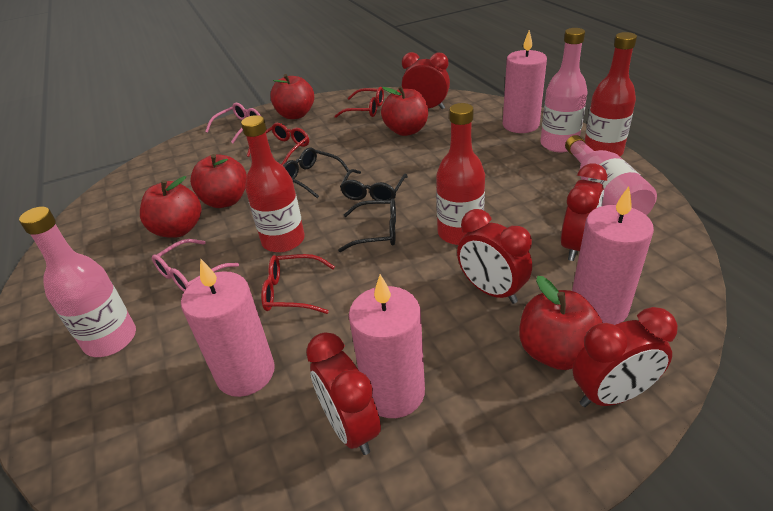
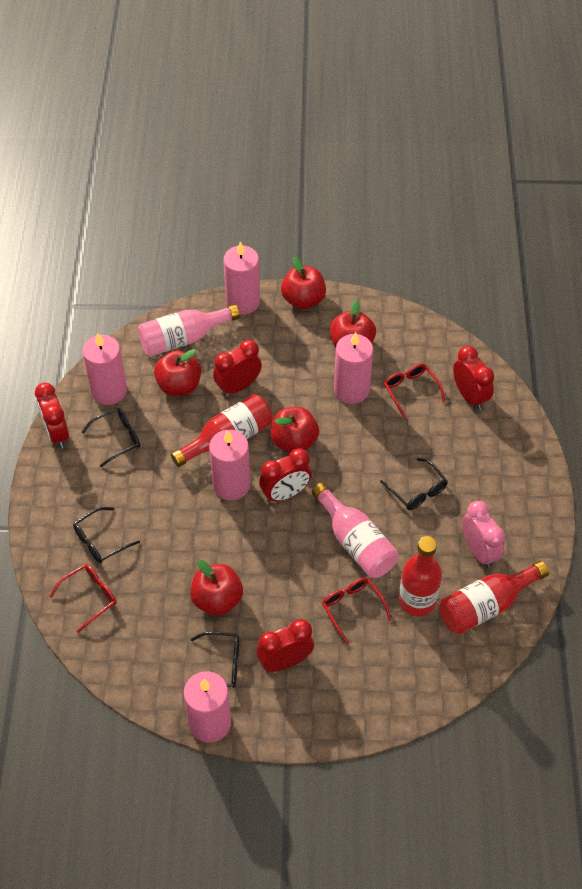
black glasses: 3 -> 4
pink bottle: 3 -> 2
pink candle: 4 -> 5
pink clock: 0 -> 1
pink glasses: 2 -> 0

